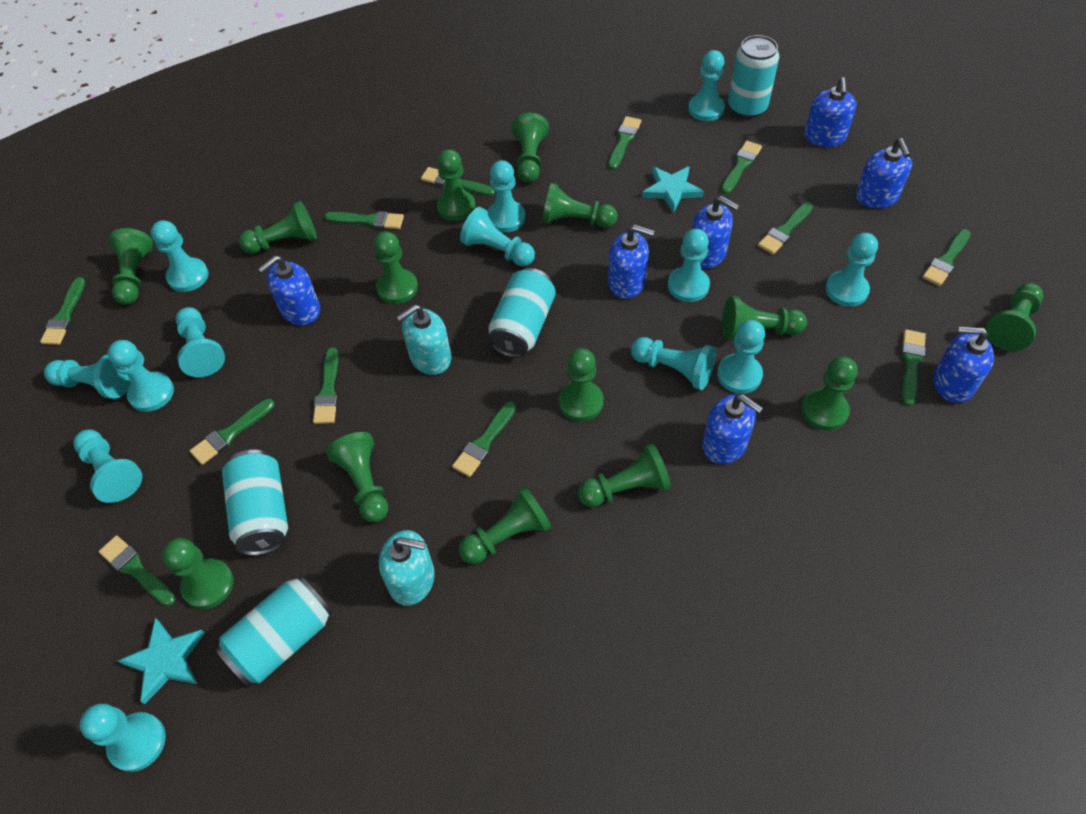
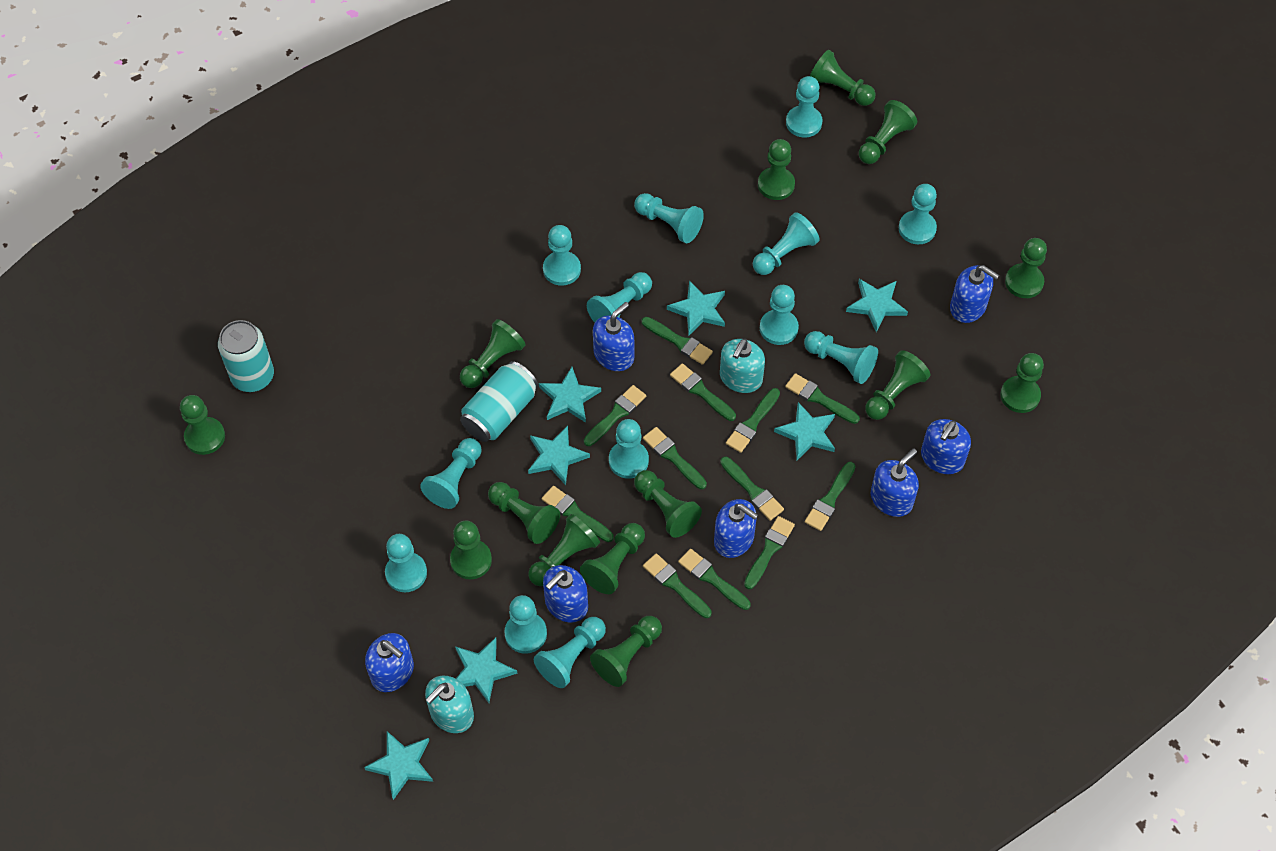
turquoise can: 4 -> 2
turquoise star: 2 -> 7

